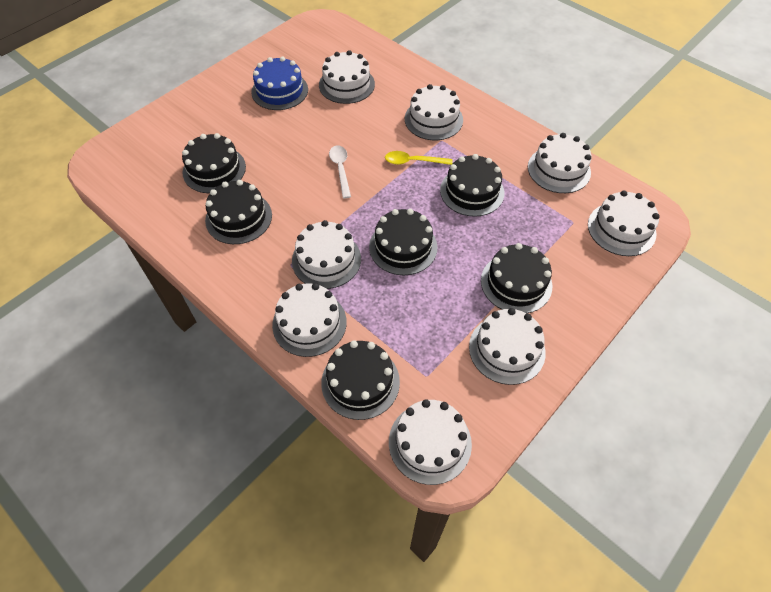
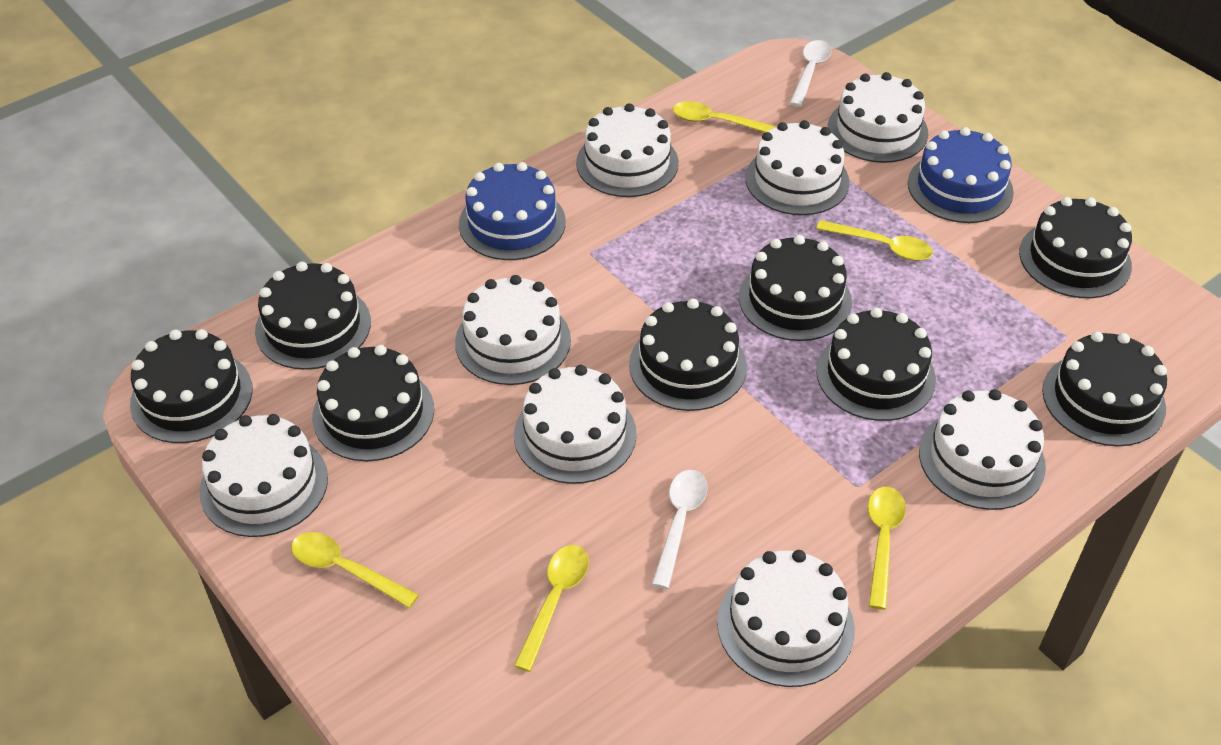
black cake: 6 -> 8
blue cake: 1 -> 2
white spoon: 1 -> 2
yellow spoon: 1 -> 5

